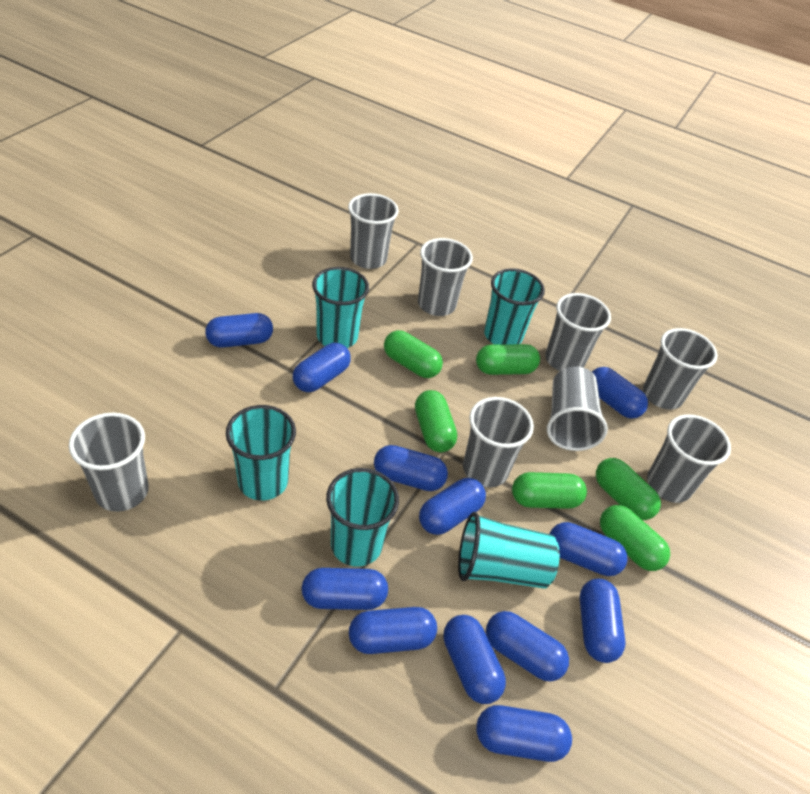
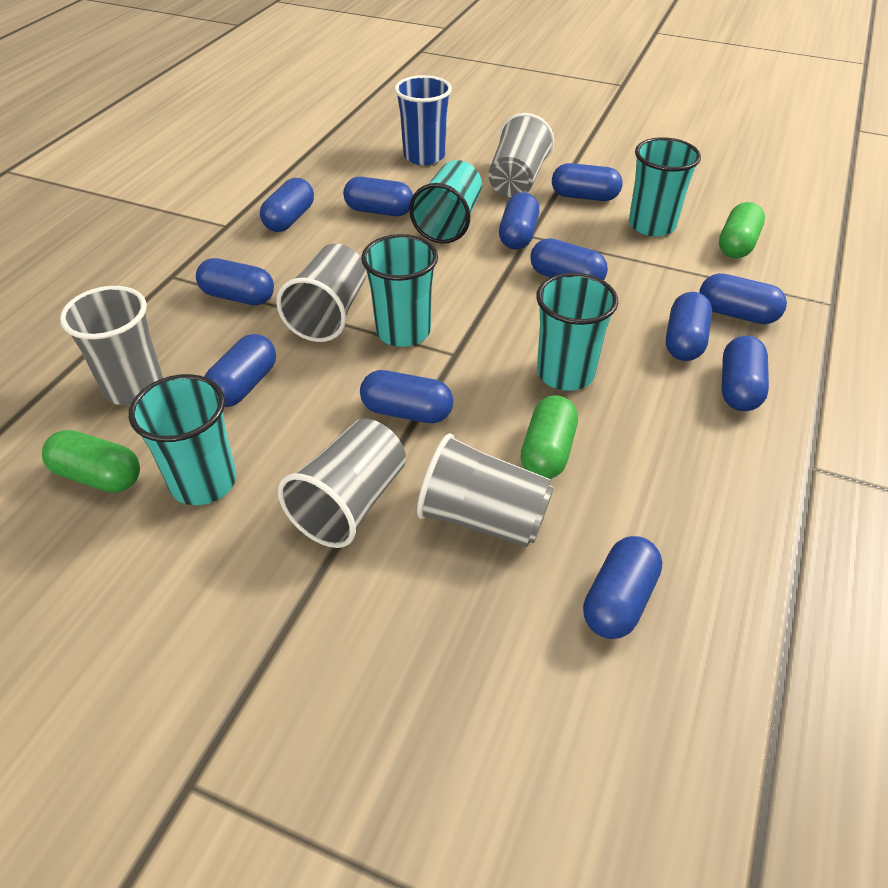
blue cup: 0 -> 1
green capsule: 6 -> 3
grey cup: 8 -> 5

